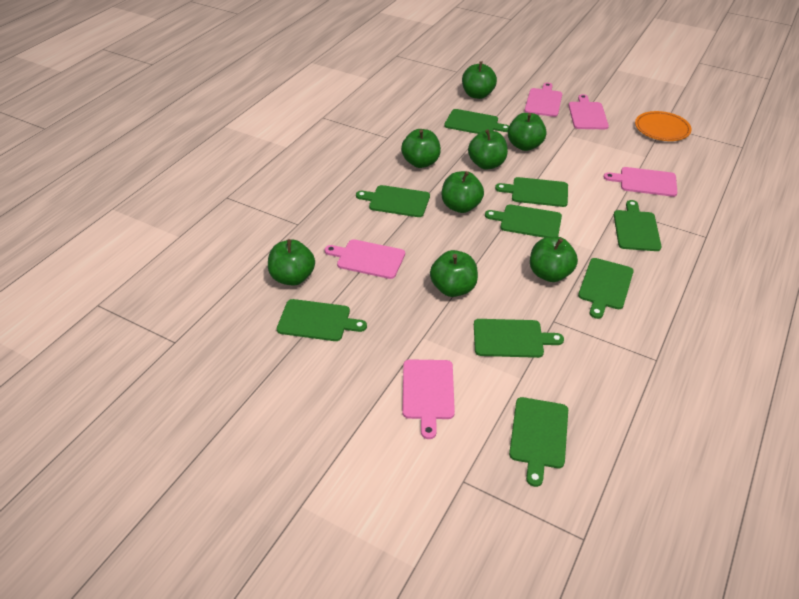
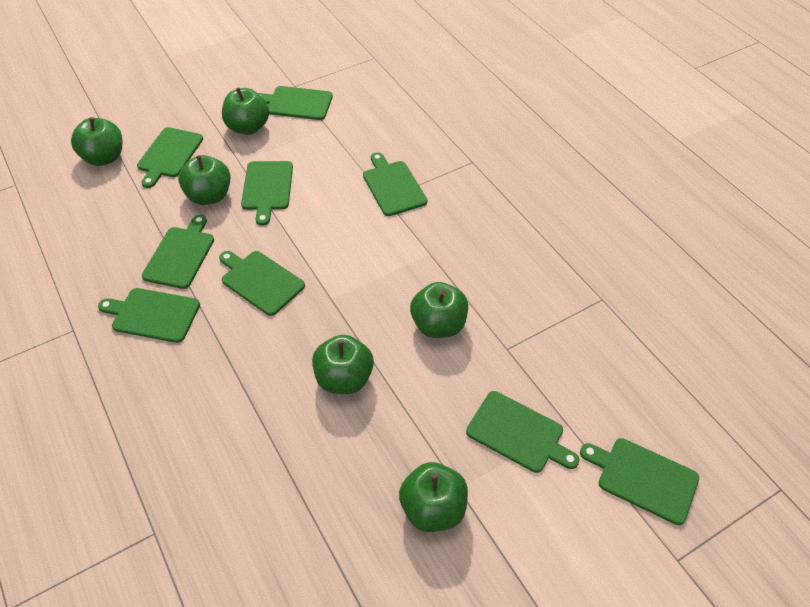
green apple: 8 -> 6
orange plate: 1 -> 0
pink cutting board: 5 -> 0

